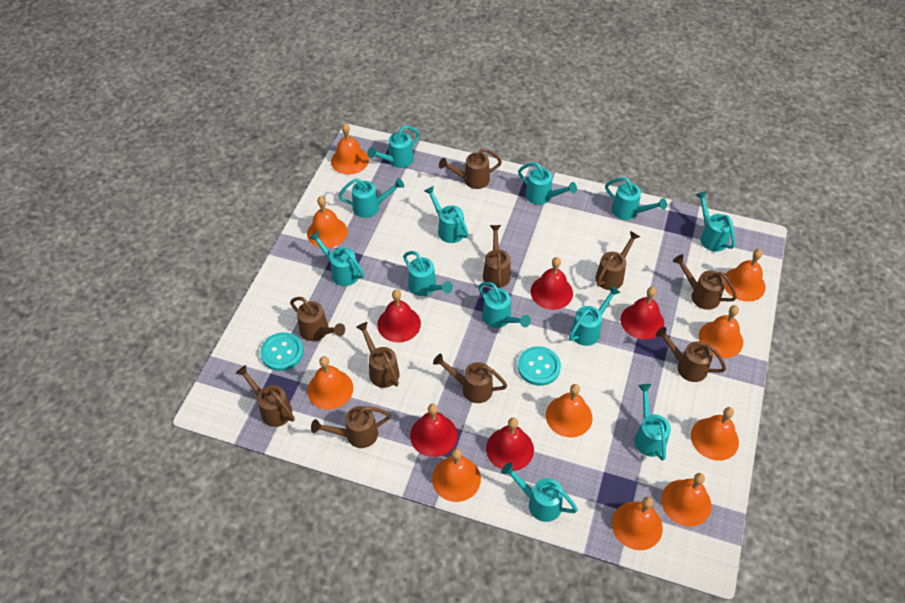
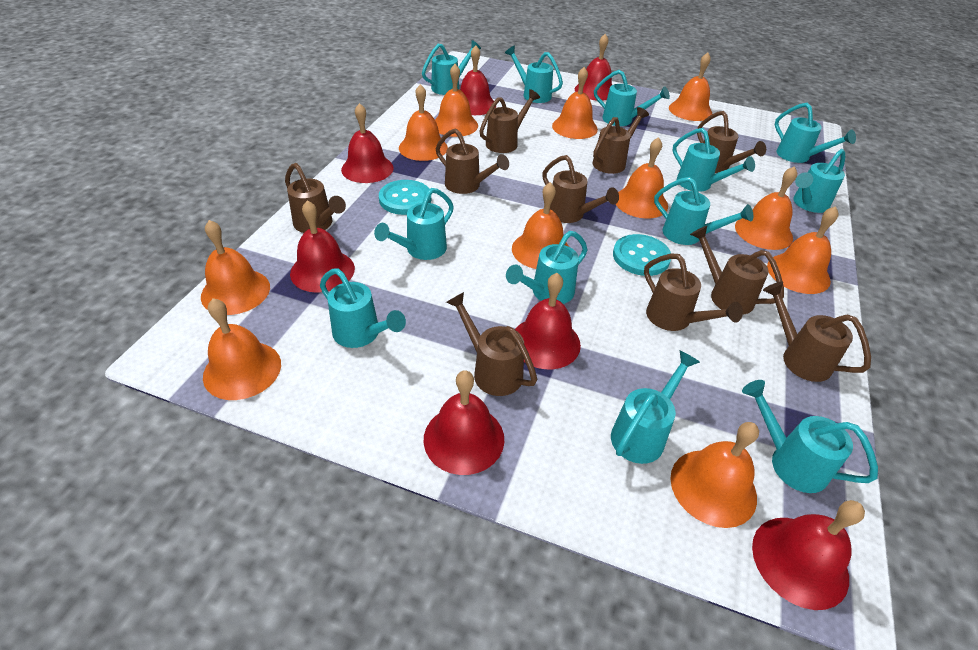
orange bell: 10 -> 11
red bell: 5 -> 7

